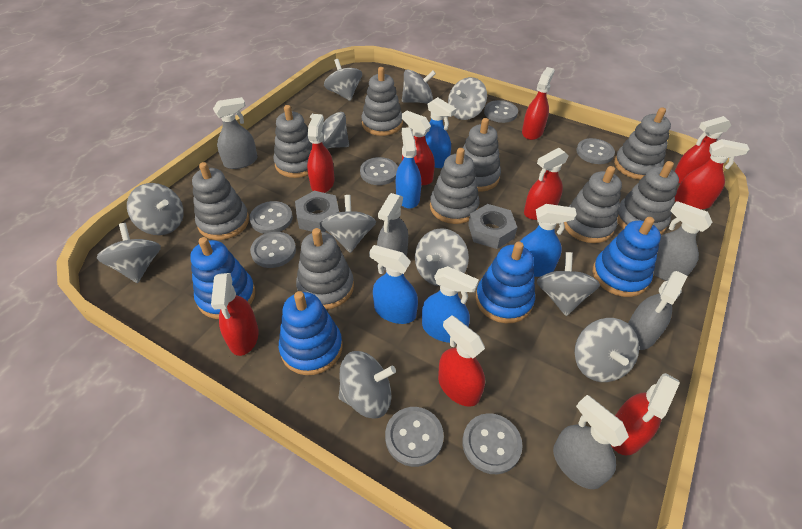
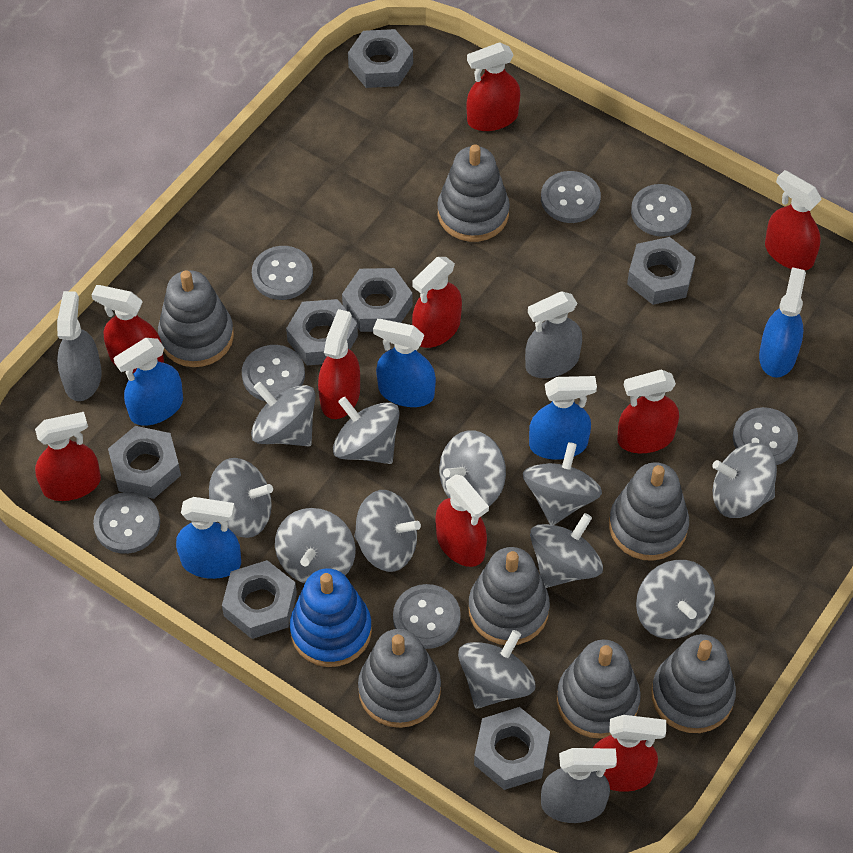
blue stacking toy: 4 -> 1
grey nut: 2 -> 7
grey spray bottle: 5 -> 3
grey stacking toy: 9 -> 7

